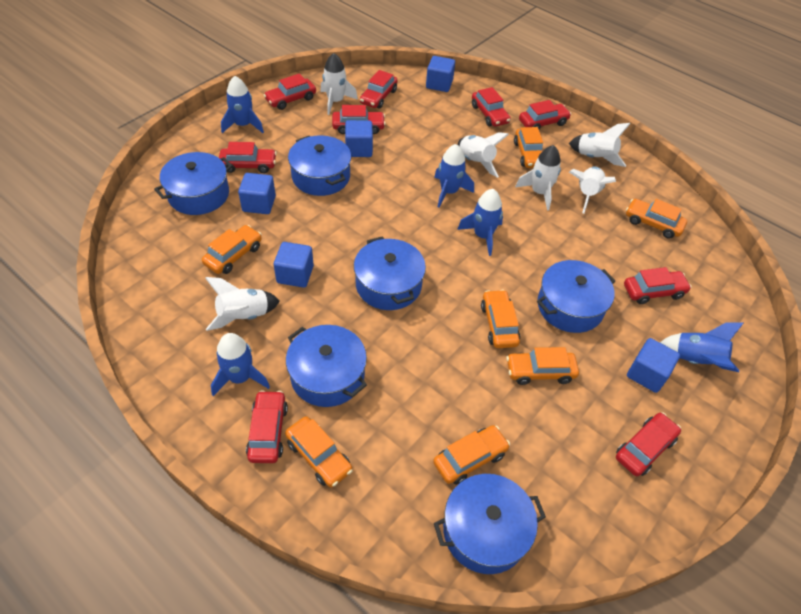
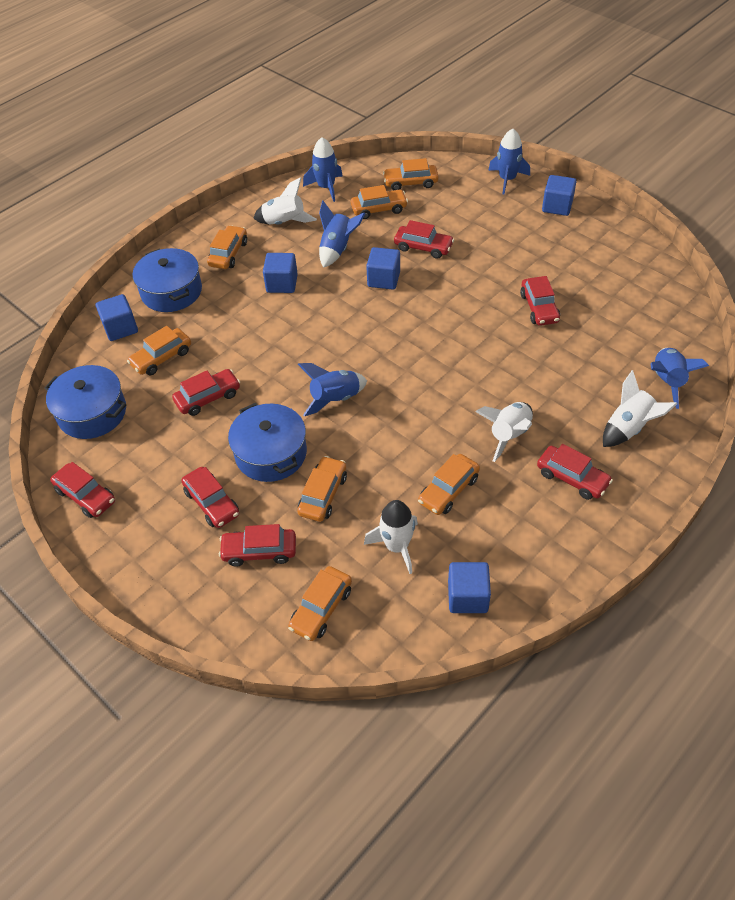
blue pot: 6 -> 3
red car: 9 -> 7
white rocket: 6 -> 4

